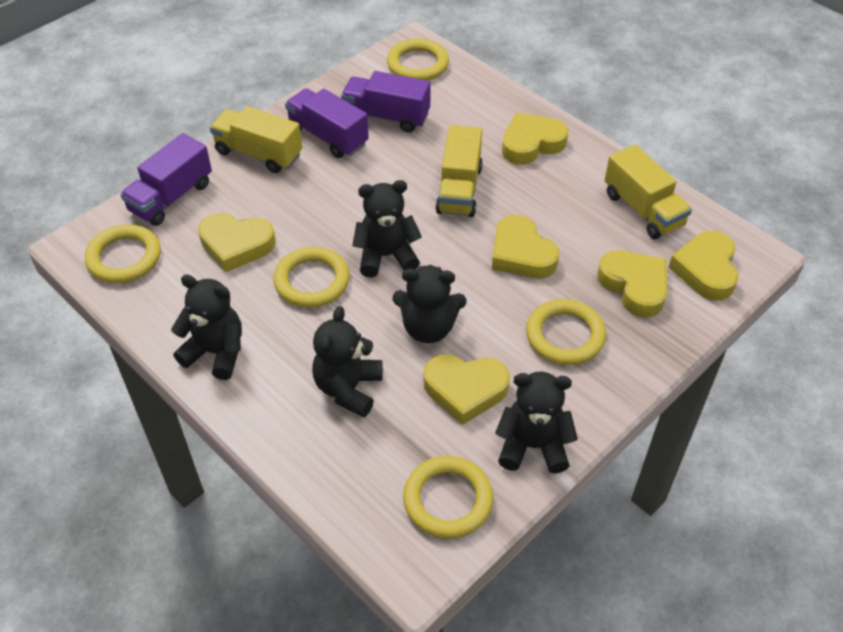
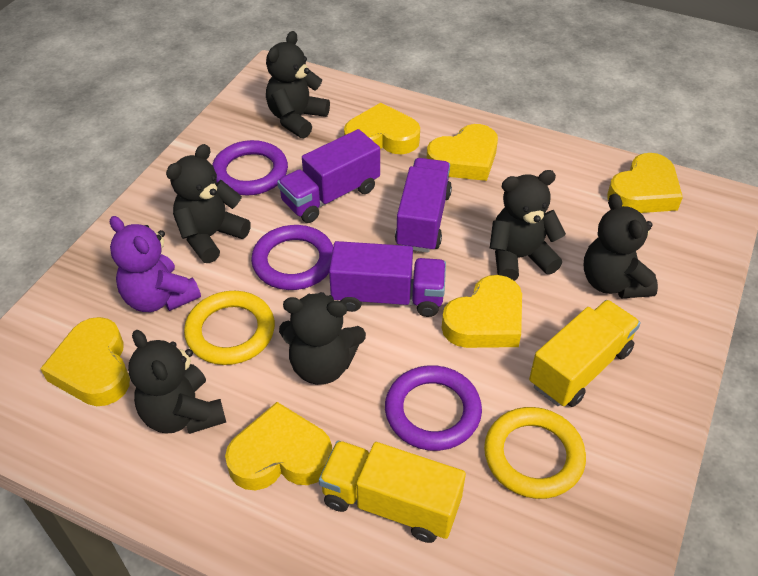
black teddy bear: 5 -> 6
purple ring: 0 -> 3
purple teddy bear: 0 -> 1
yellow ring: 5 -> 2
yellow truck: 3 -> 2

